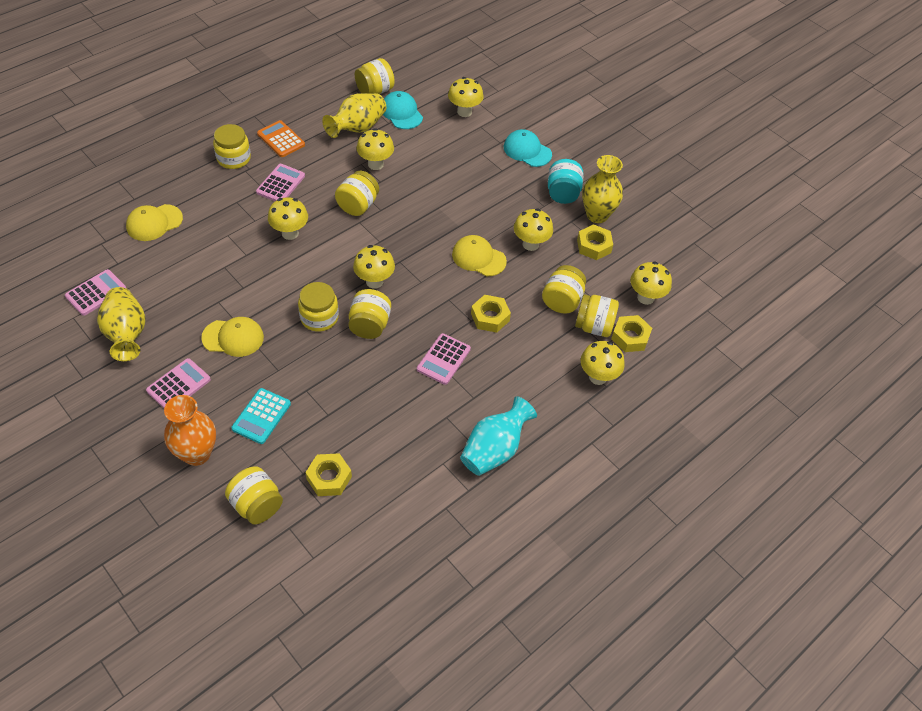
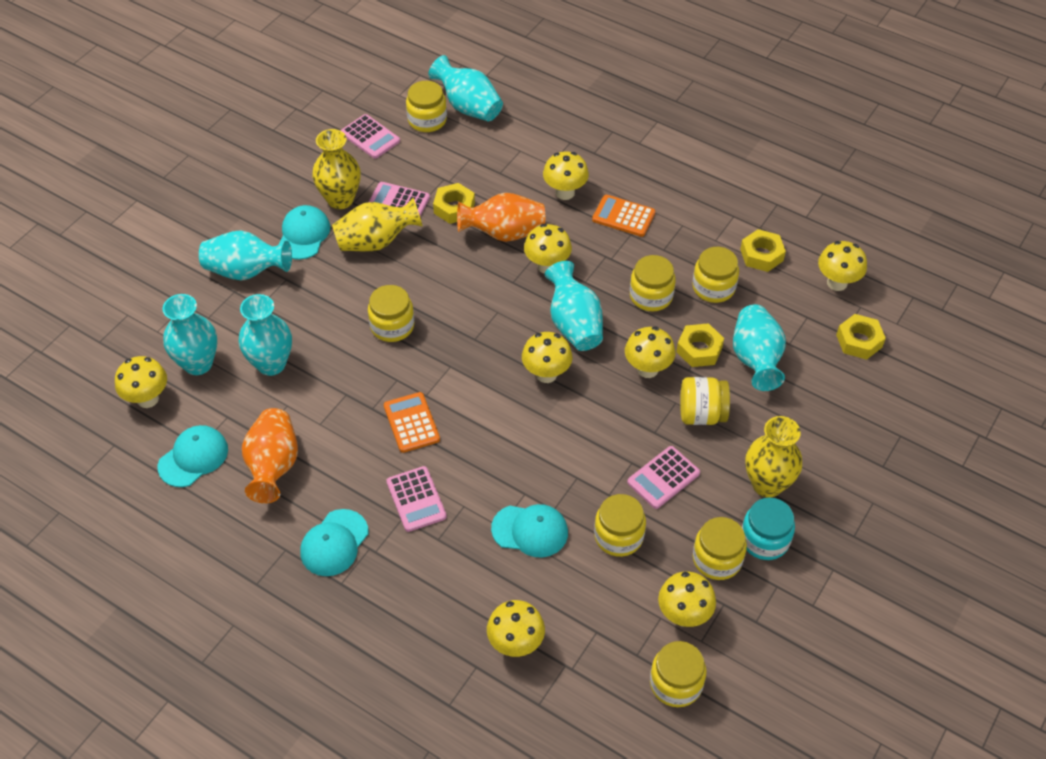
orange calculator: 1 -> 2
orange vase: 1 -> 2
turquoise calculator: 1 -> 0
turquoise cap: 2 -> 4
turquoise vase: 1 -> 6
yellow cap: 3 -> 0
yellow mushroom: 7 -> 8

